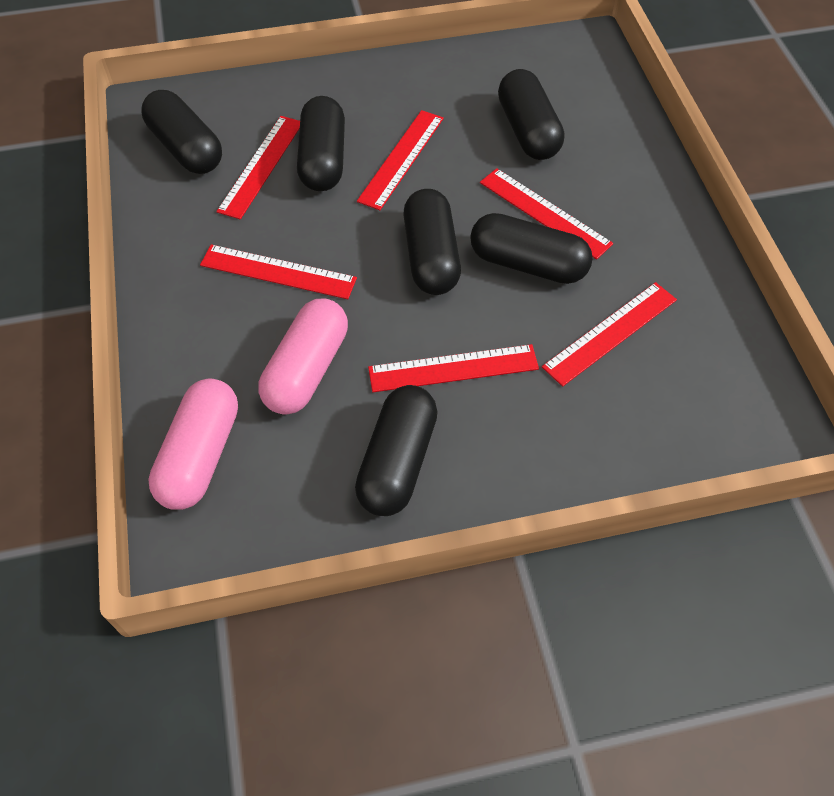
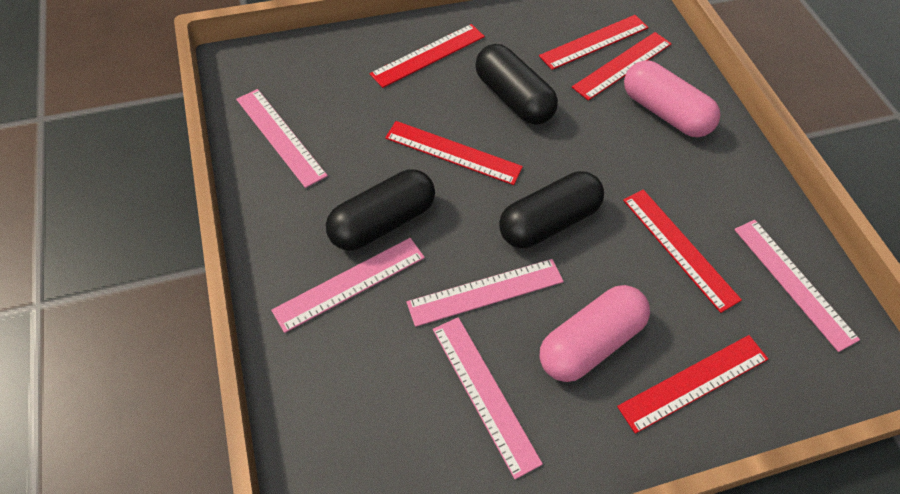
black capsule: 6 -> 3
pink ruler: 0 -> 5

